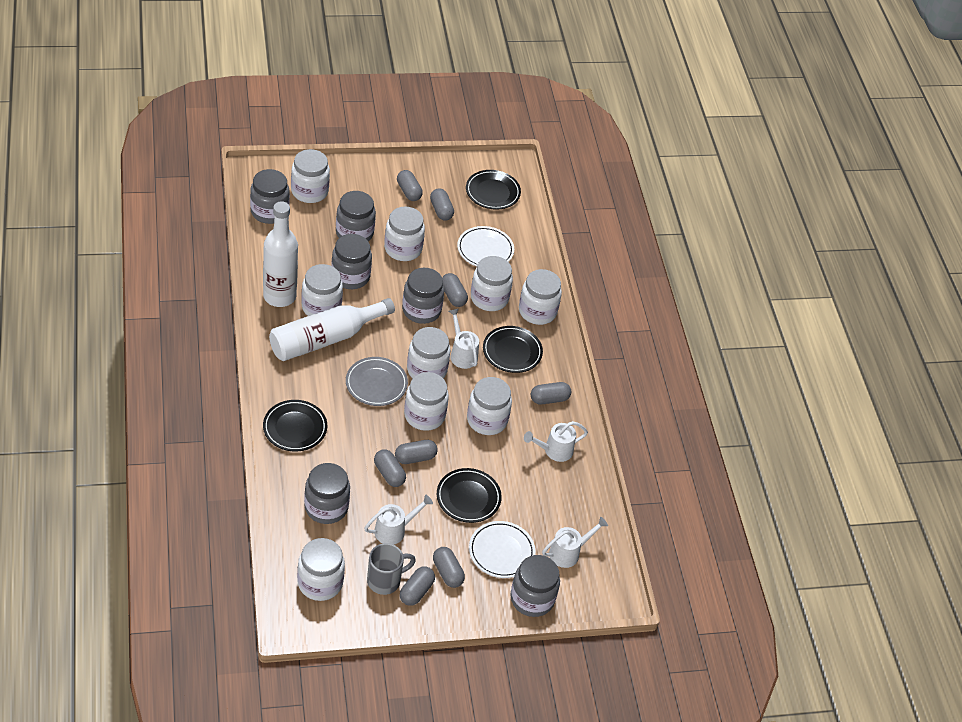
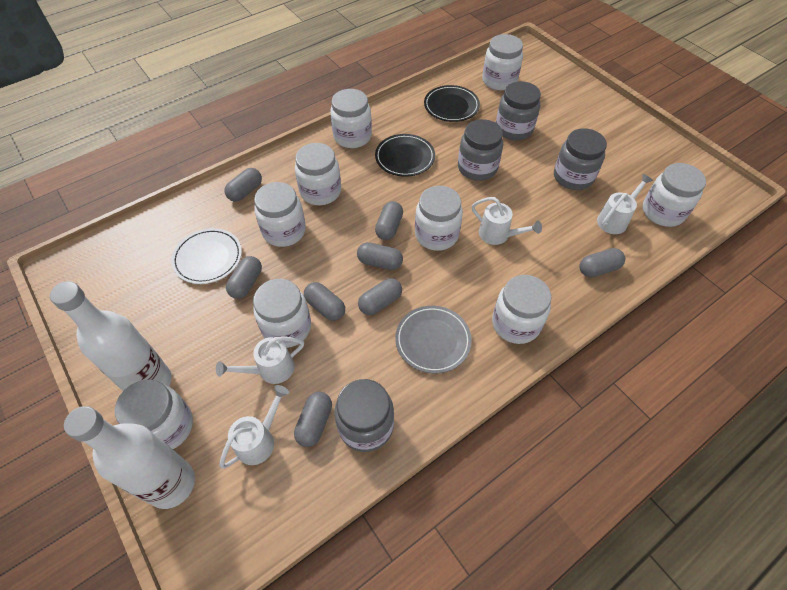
black plate: 4 -> 2
grey jar: 6 -> 4
grey mug: 1 -> 0
white plate: 2 -> 1

